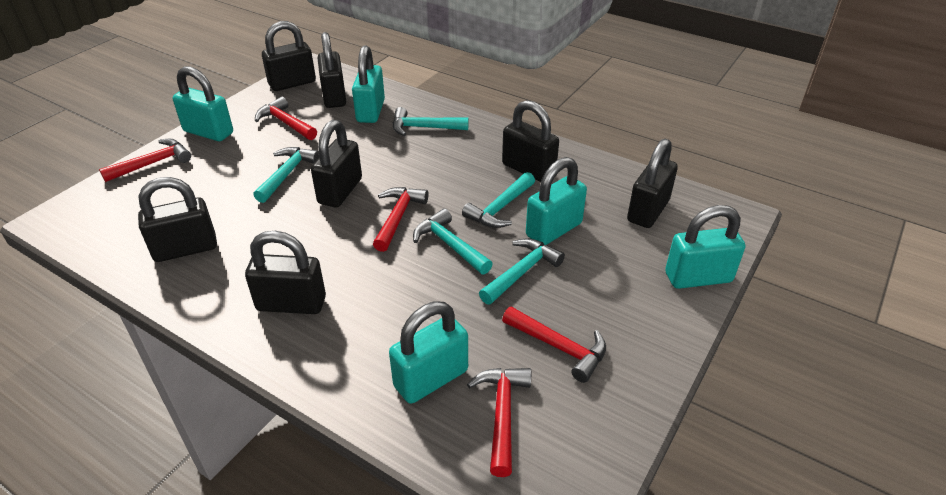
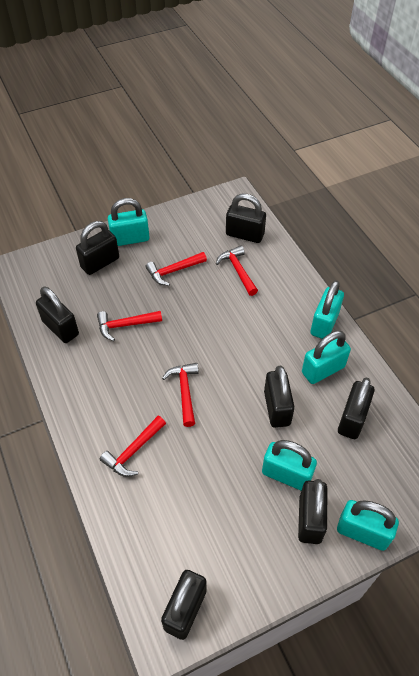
turquoise hammer: 5 -> 0

